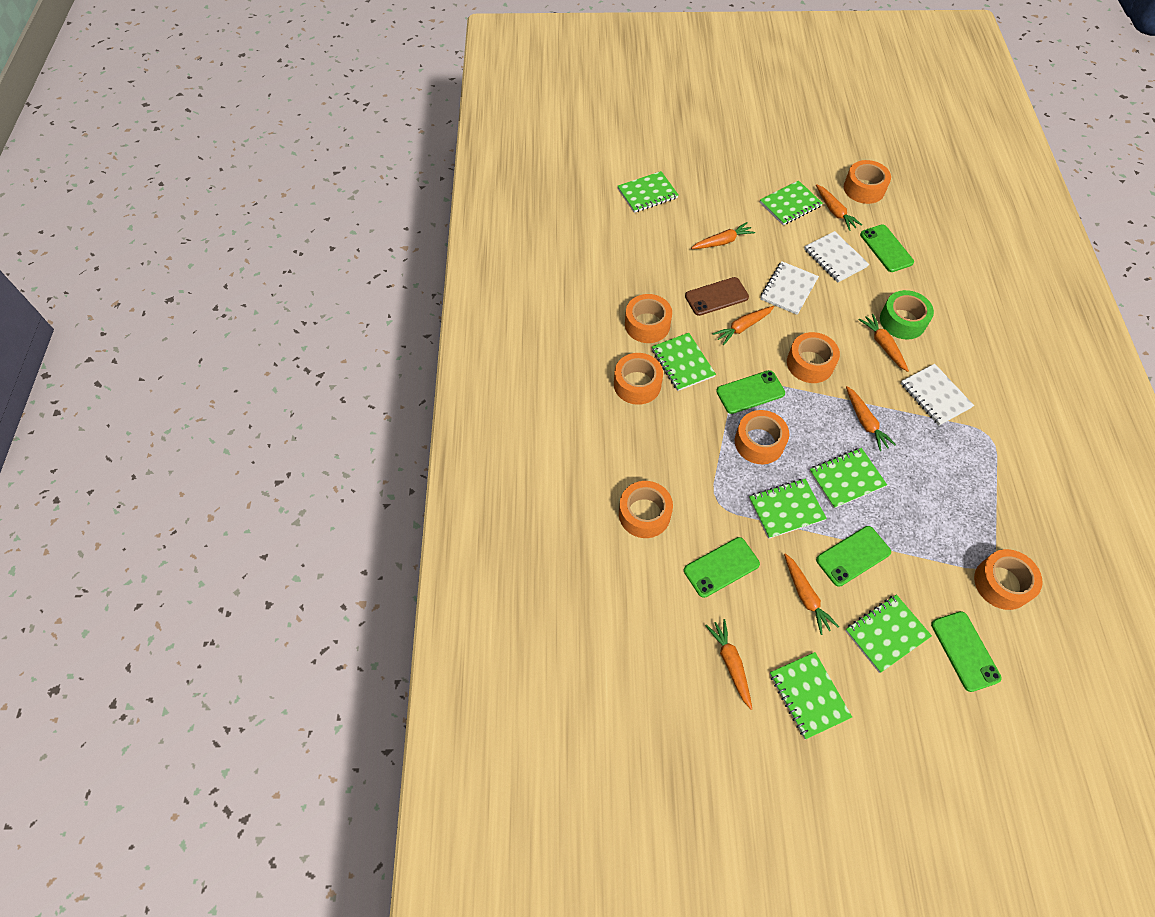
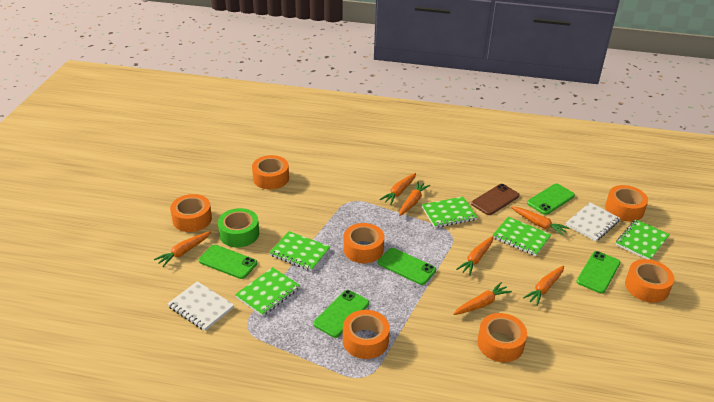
green notebook: 7 -> 5
white notebook: 3 -> 2

